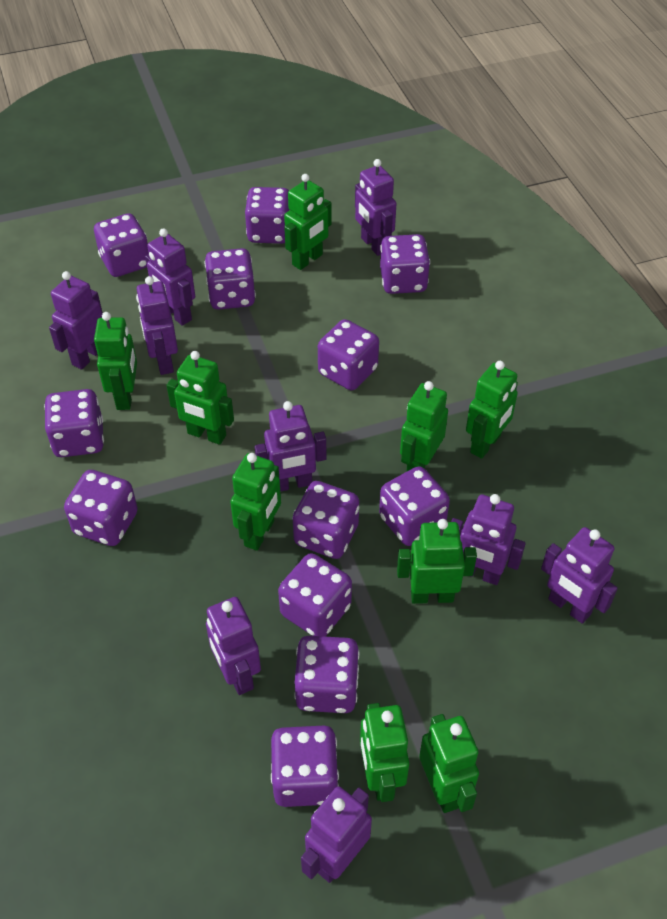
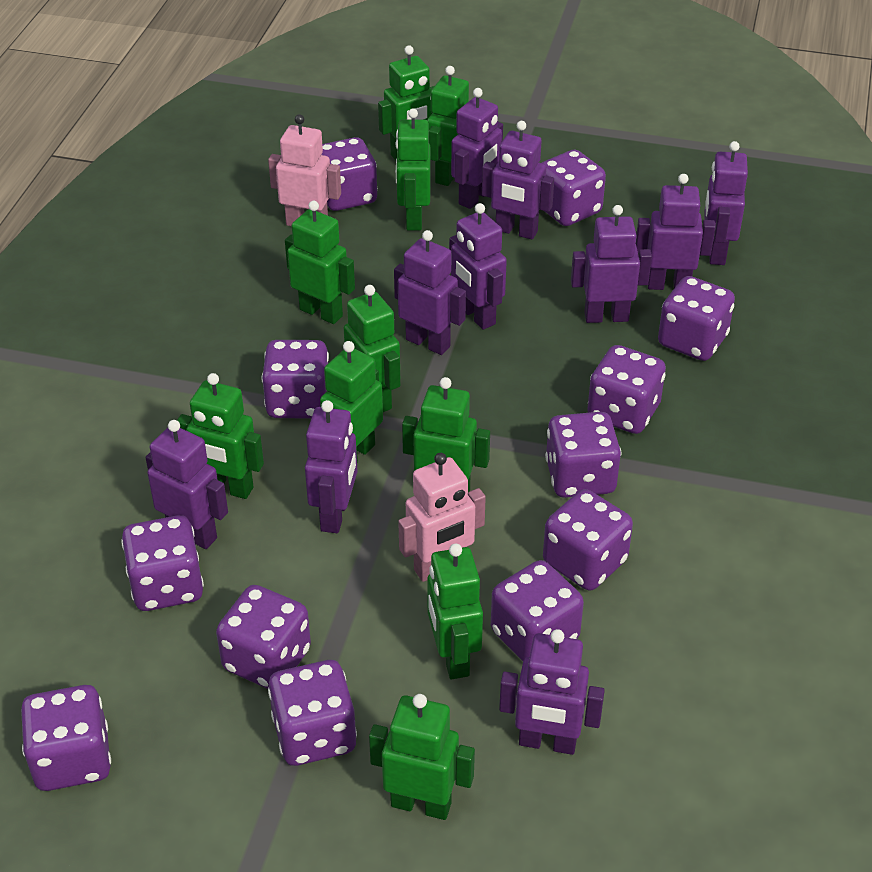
green robot: 9 -> 10
pink robot: 0 -> 2
purple robot: 9 -> 10

